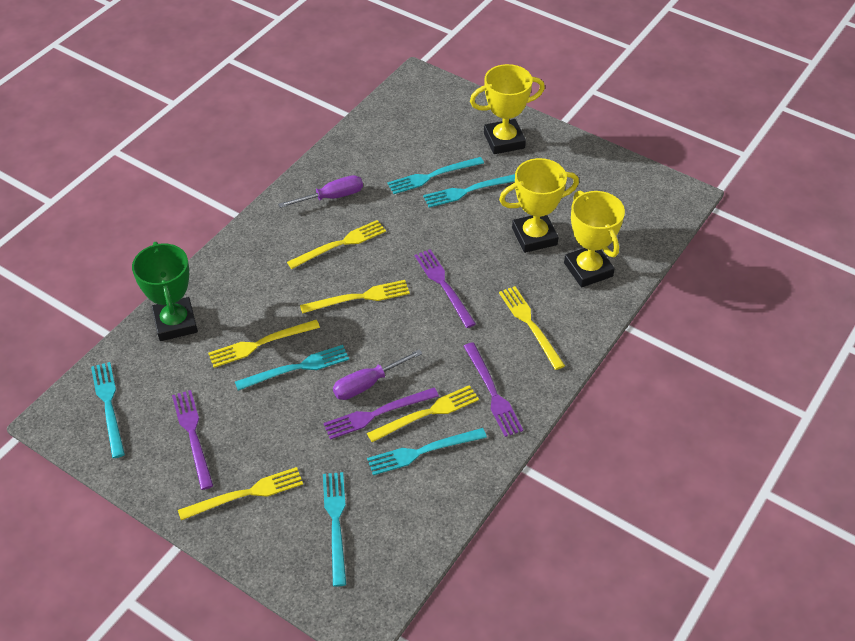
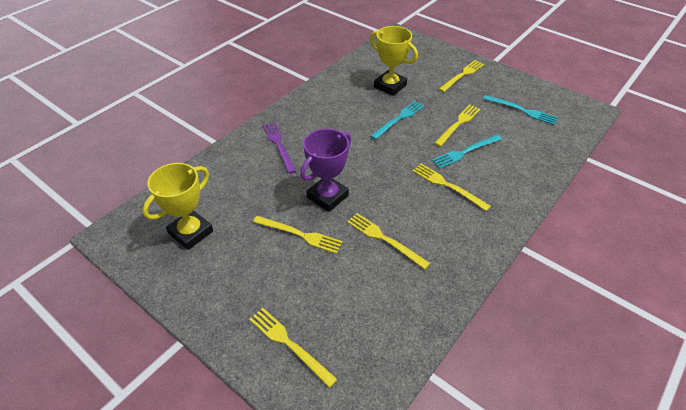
green trophy: 1 -> 0
purple fork: 4 -> 1
purple screwdriver: 2 -> 0
purple trophy: 0 -> 1
turquoise fork: 6 -> 3
yellow trophy: 3 -> 2

